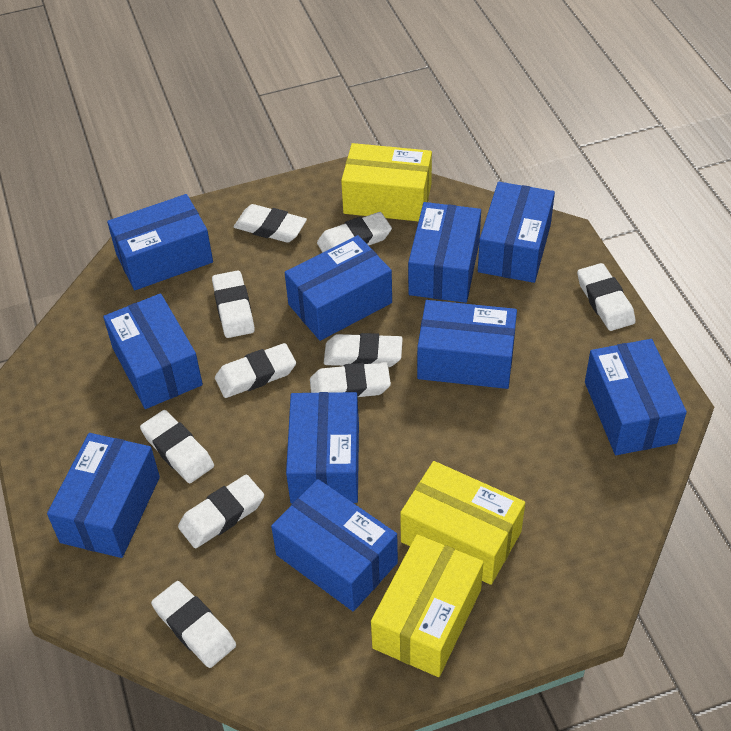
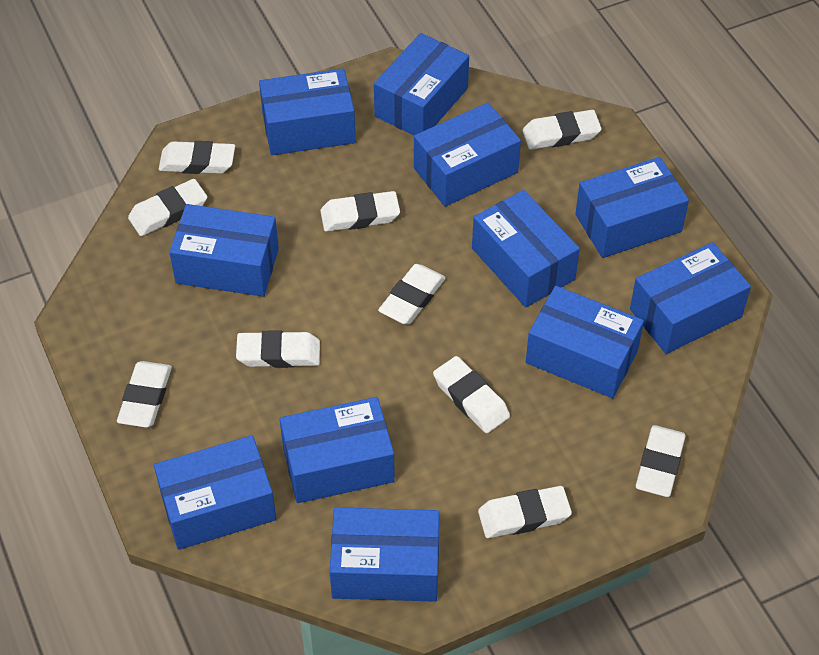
blue box: 10 -> 11
yellow box: 3 -> 0

